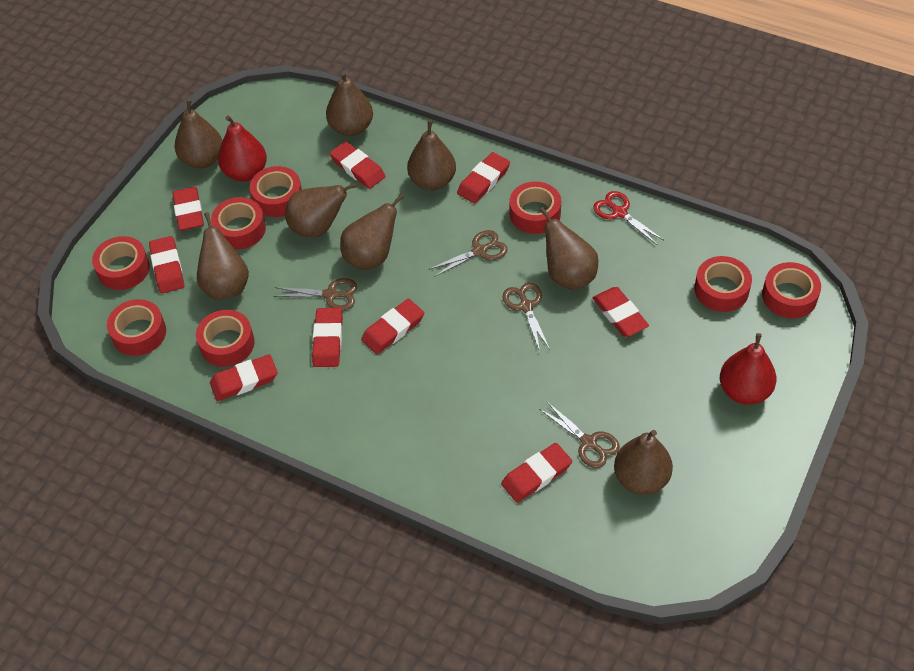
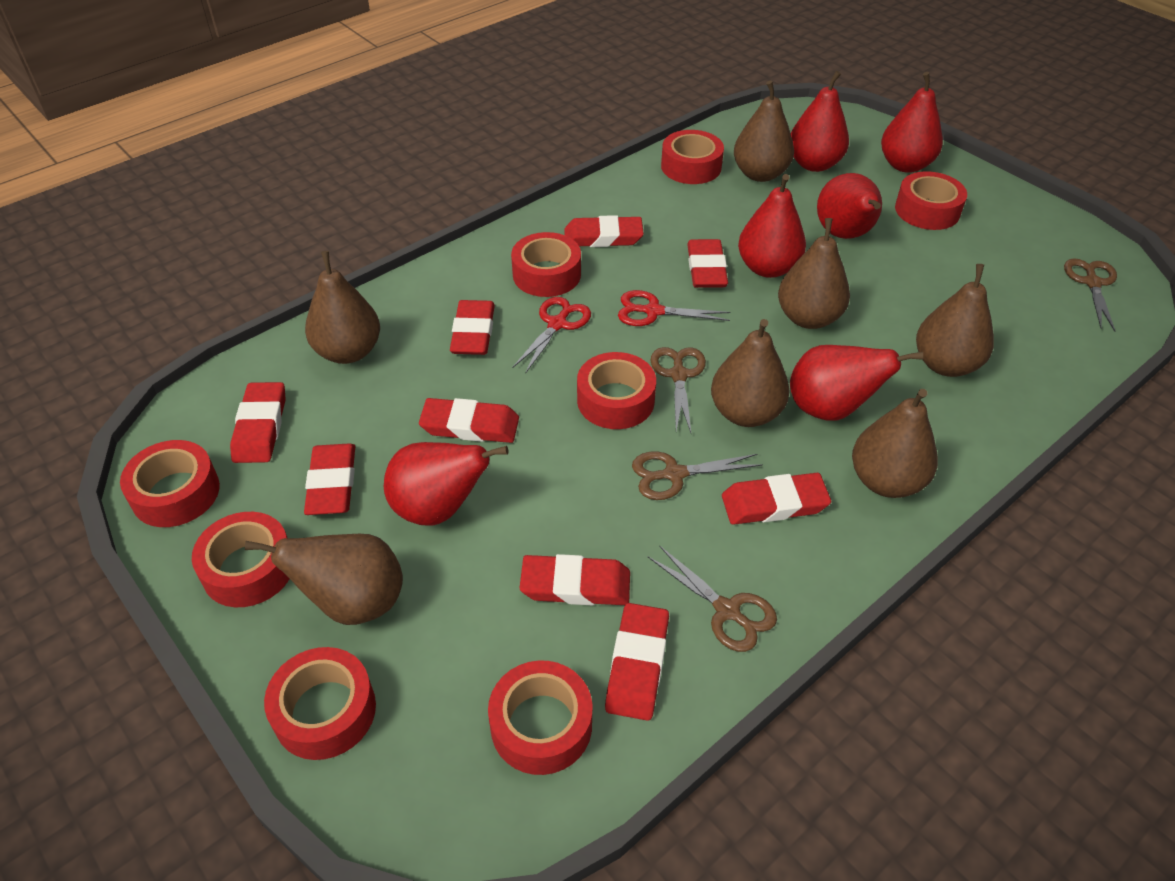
brown pear: 8 -> 7
red pear: 2 -> 6
red scissors: 1 -> 2

